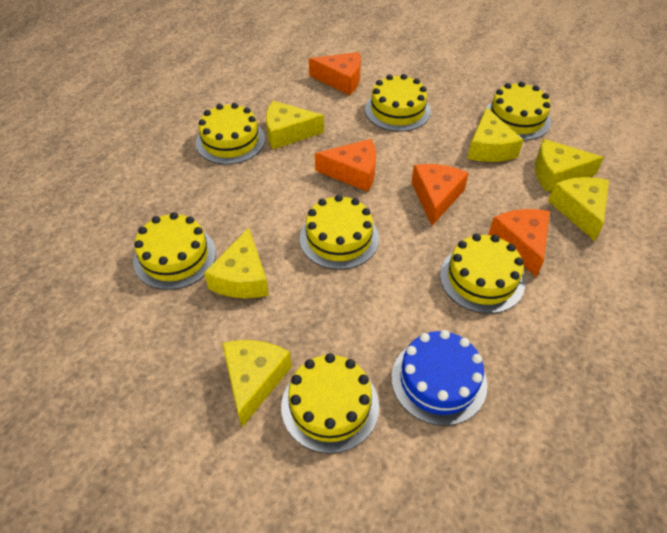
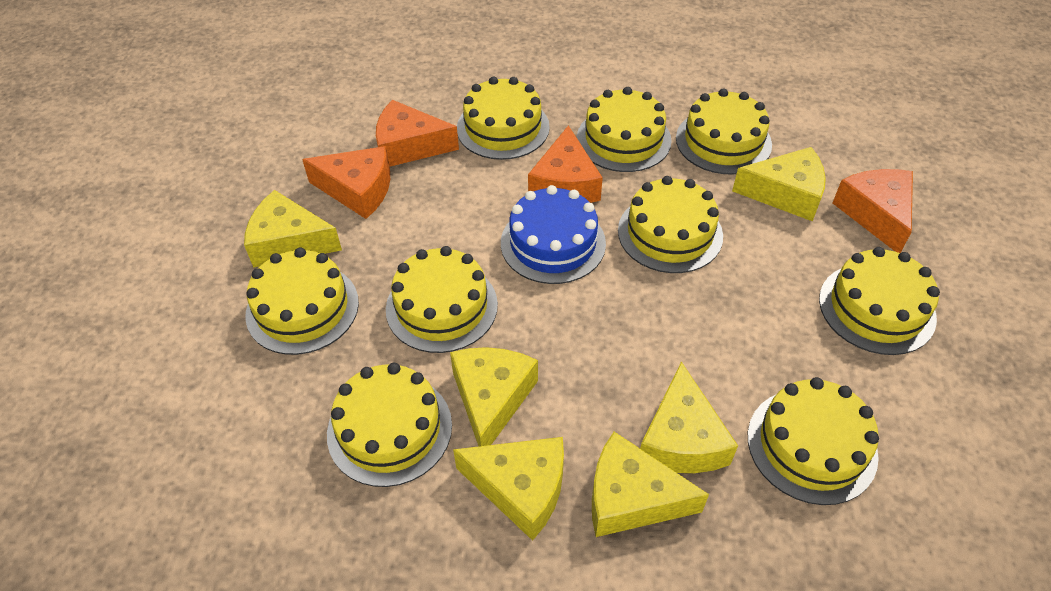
yellow cake: 7 -> 9

